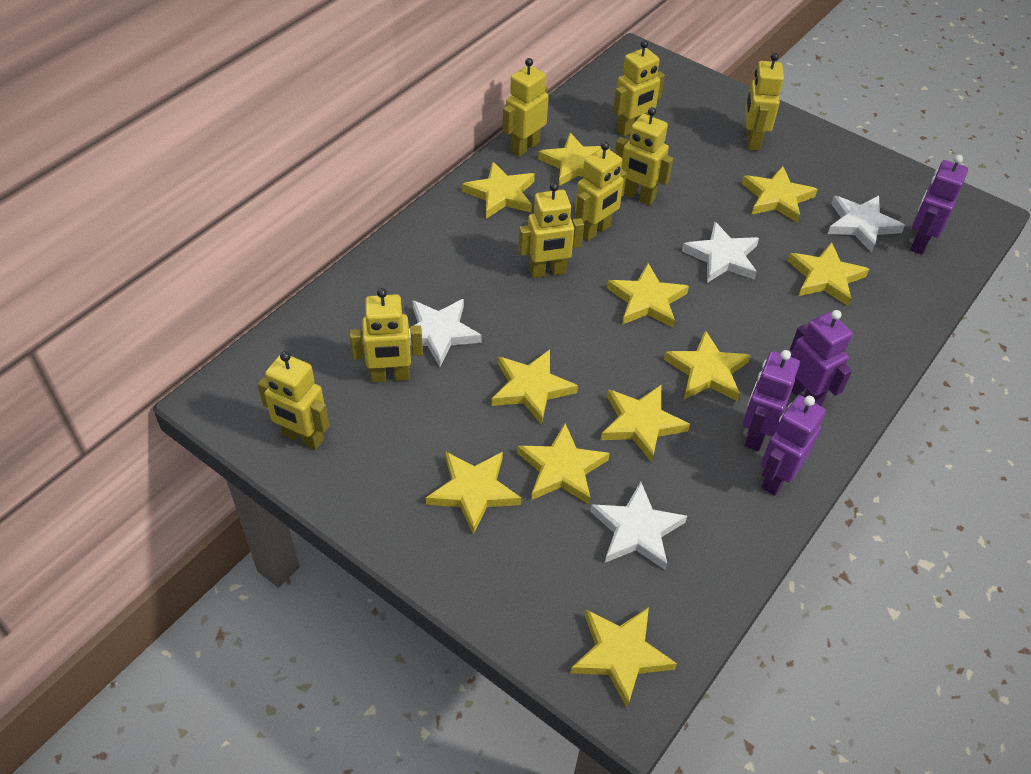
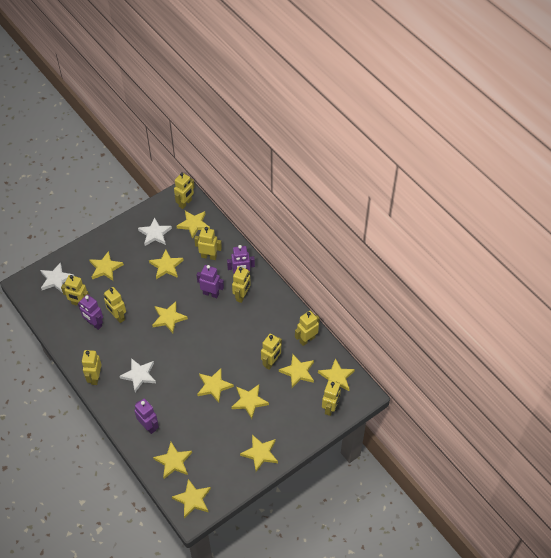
white star: 4 -> 3
yellow robot: 8 -> 9

